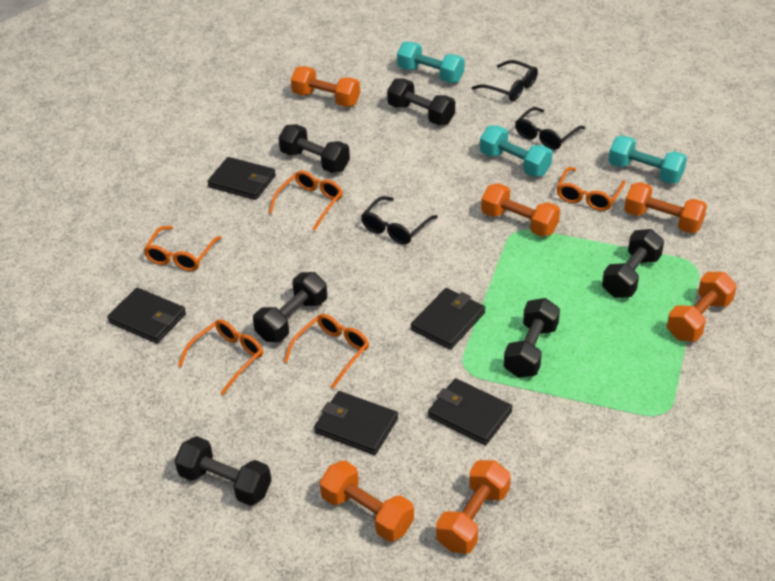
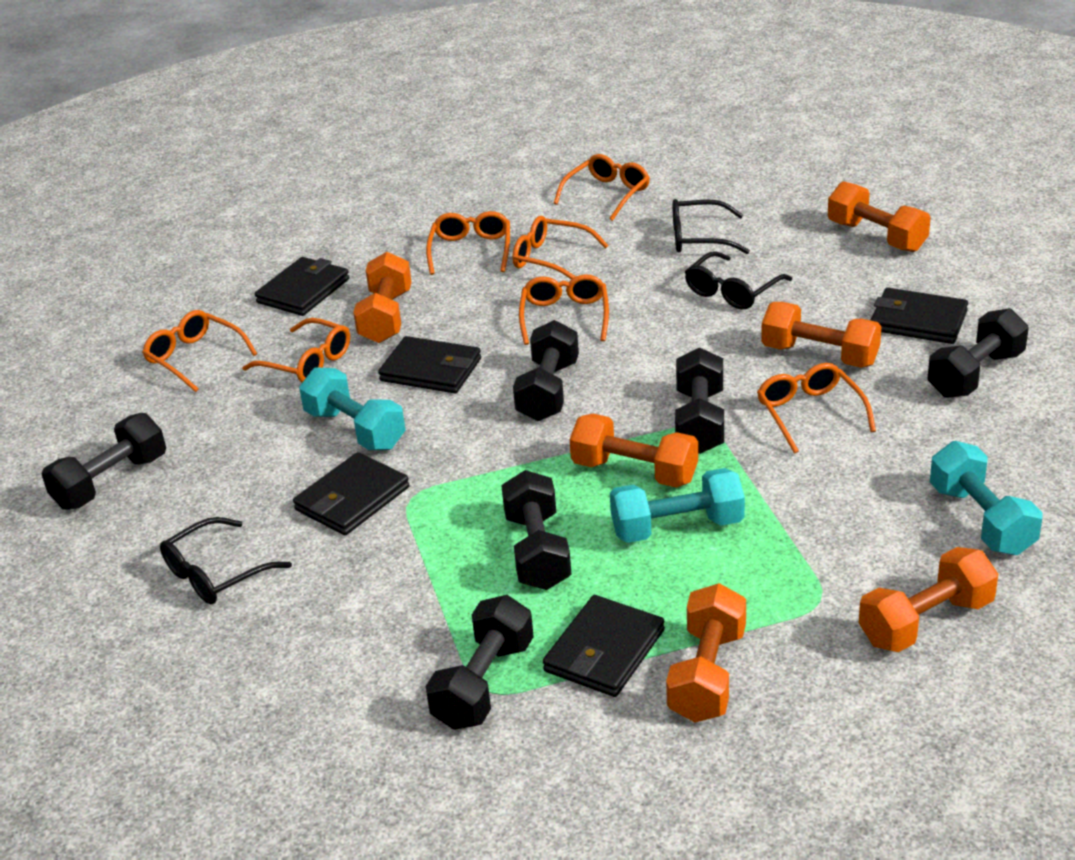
orange glasses: 5 -> 7

